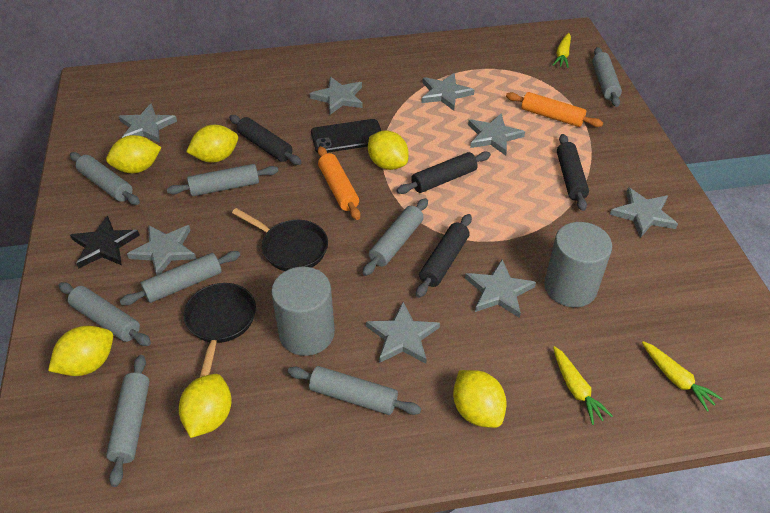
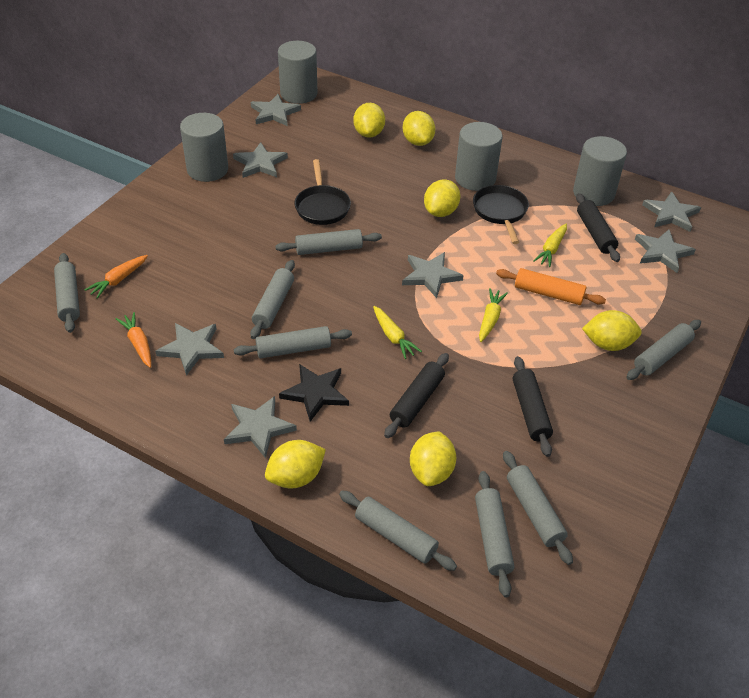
black phone: 1 -> 0
black rolling pin: 4 -> 3
grey cylinder: 2 -> 4
grey star: 8 -> 7
orange carrot: 0 -> 2
orange rolling pin: 2 -> 1

